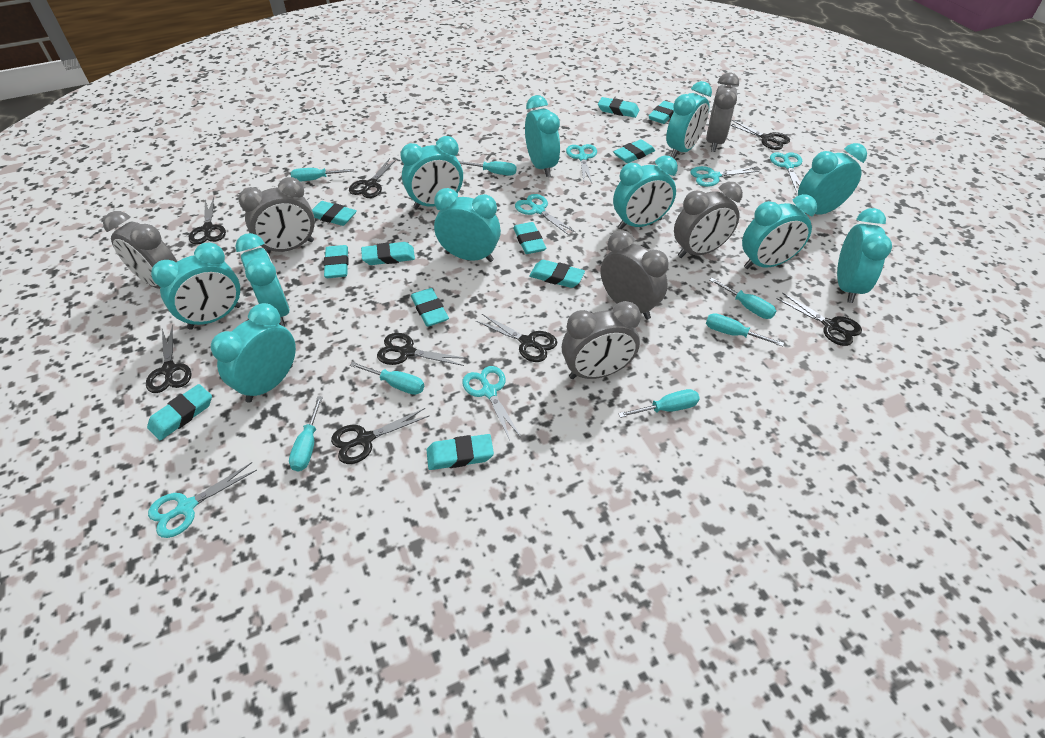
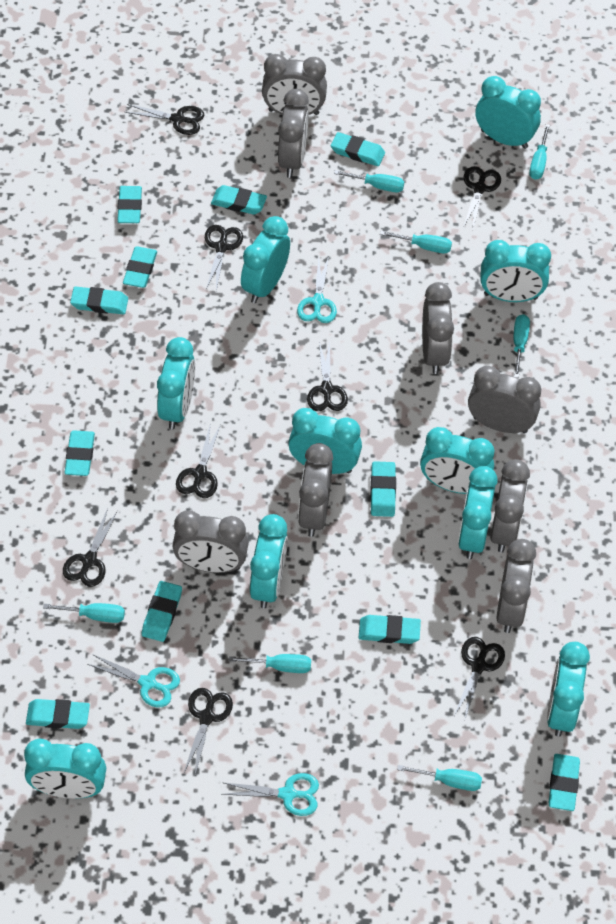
grey clock: 6 -> 8
turquoise clock: 11 -> 10
turquoise scissors: 6 -> 3

